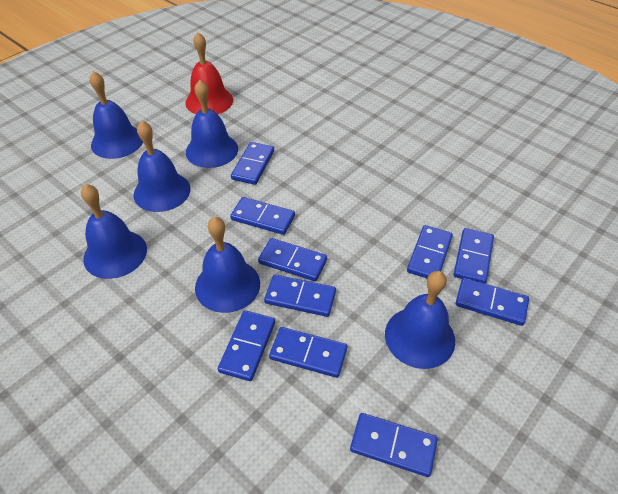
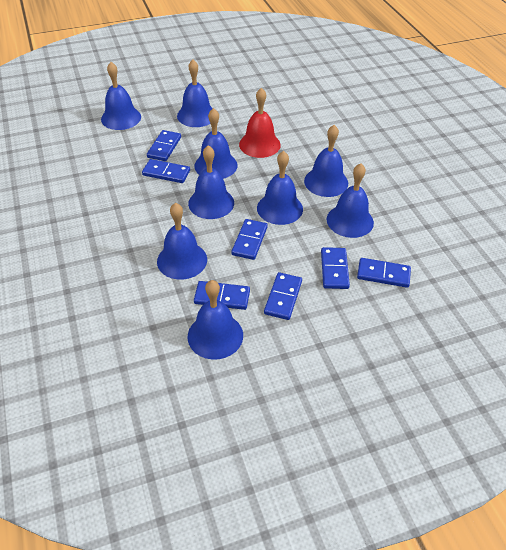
blue bell: 6 -> 9
blue domino: 10 -> 7

